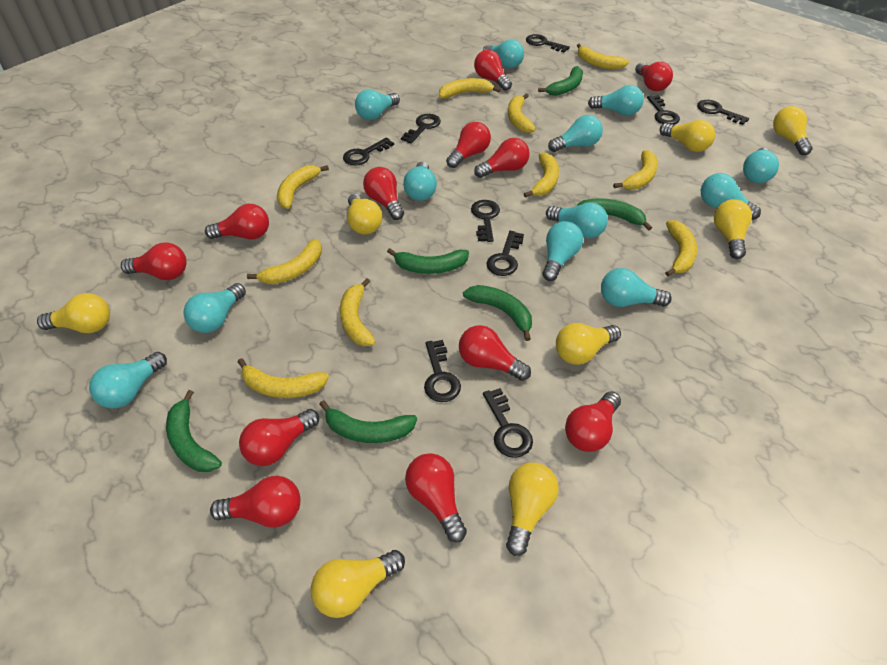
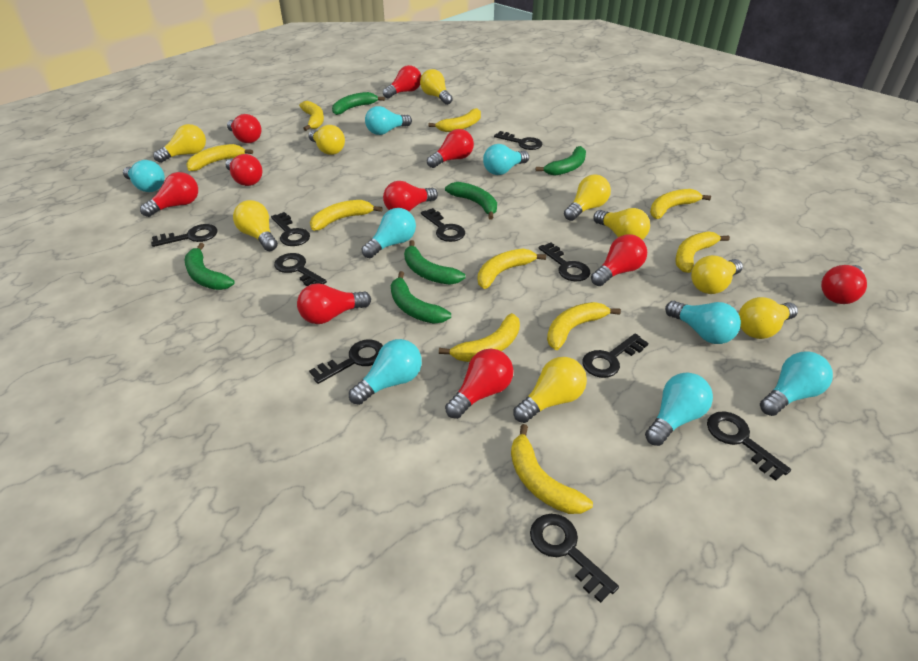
black key: 9 -> 10
red light bulb: 12 -> 10
turquoise light bulb: 12 -> 8
yellow light bulb: 8 -> 9

